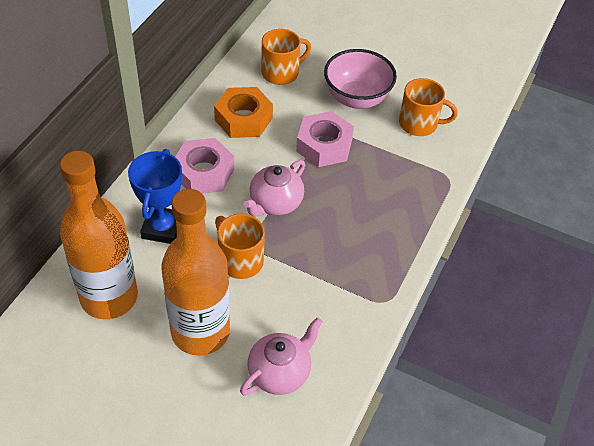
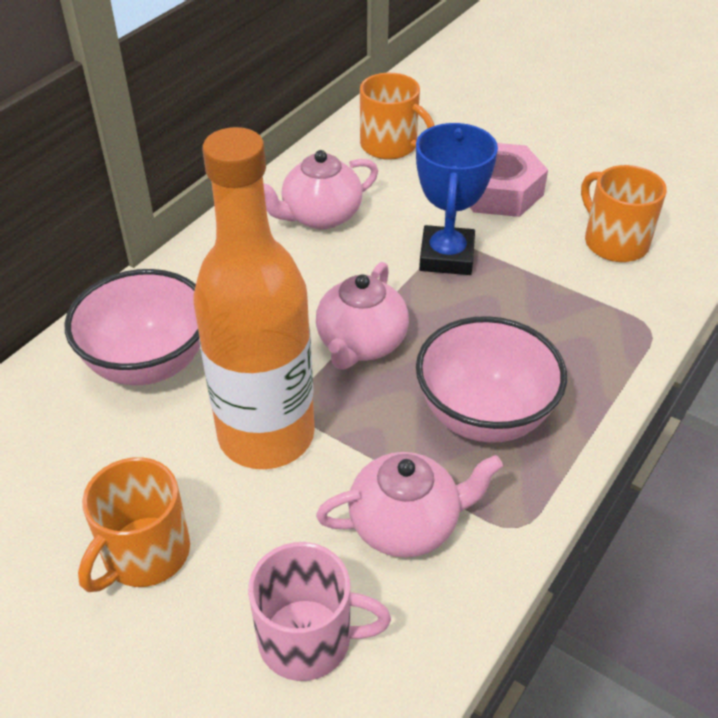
orange bottle: 2 -> 1
orange nut: 1 -> 0
pink bowl: 1 -> 2
pink mug: 0 -> 1
pink nut: 2 -> 1
pink teapot: 2 -> 3

